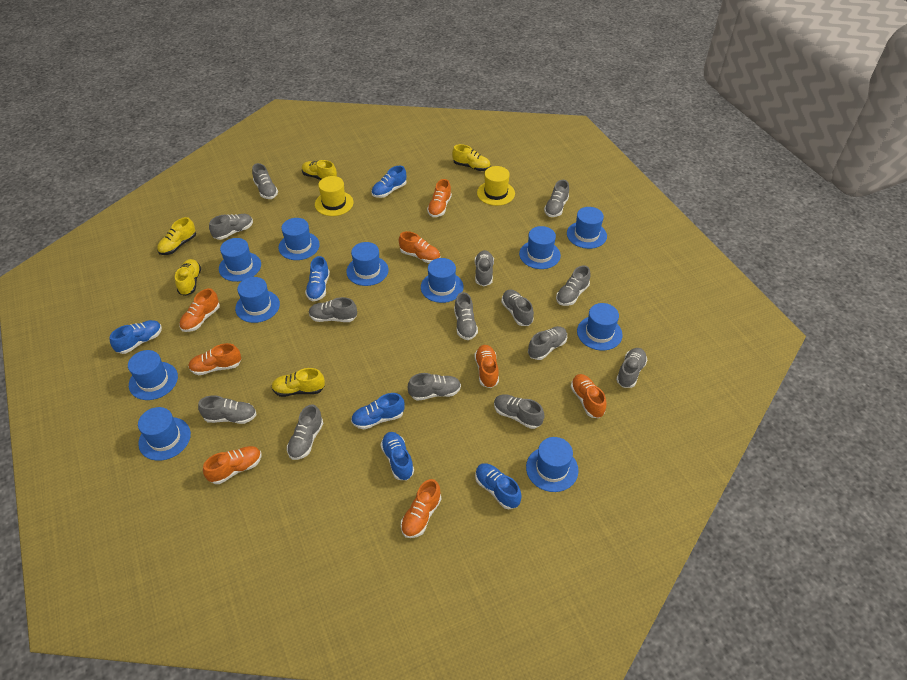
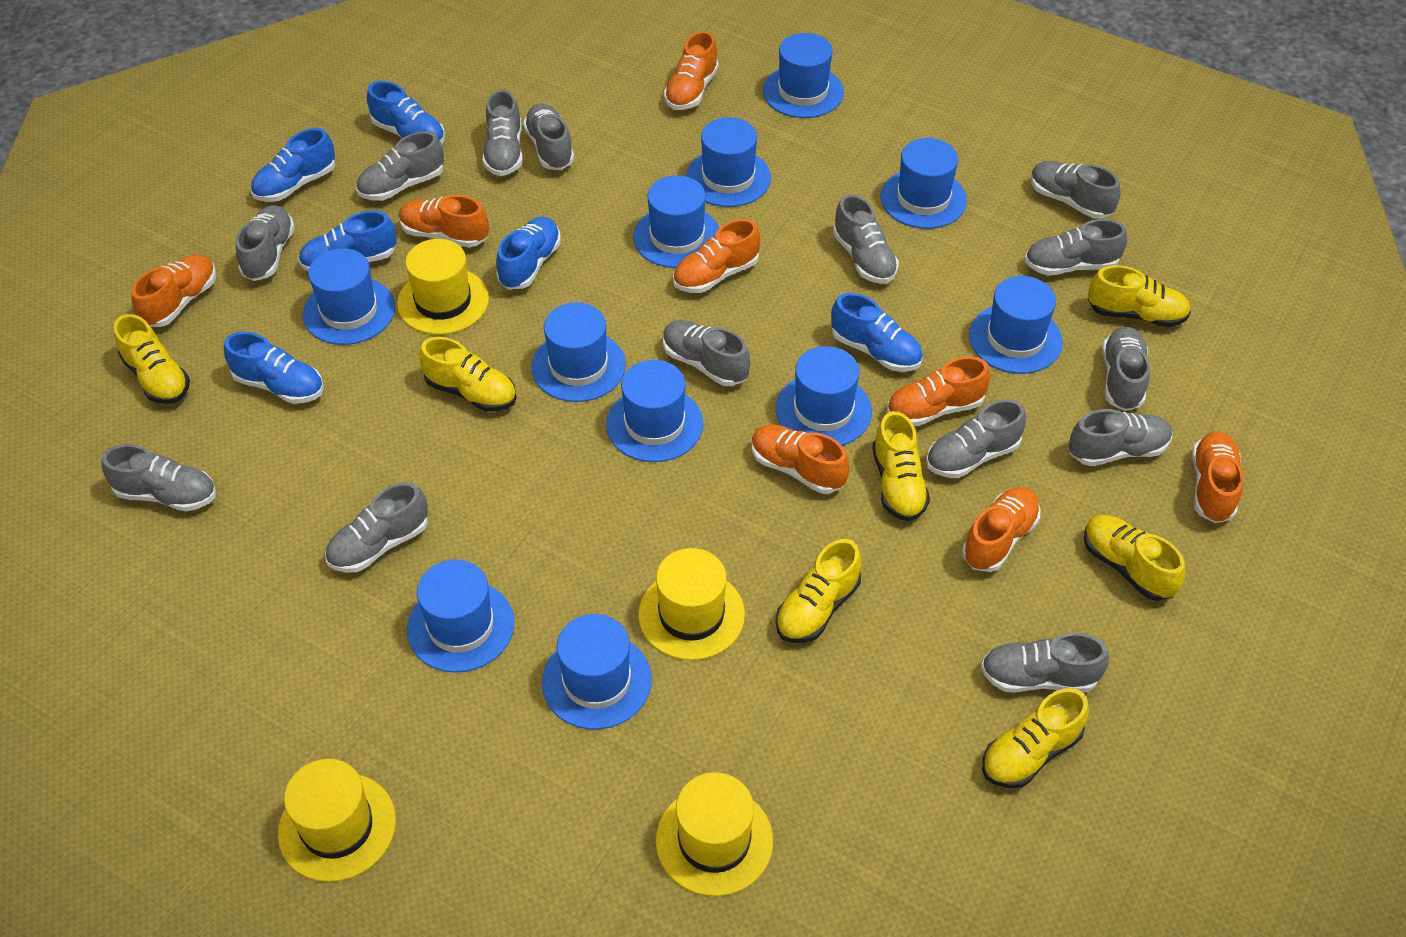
yellow hat: 2 -> 4
yellow shoe: 5 -> 7

